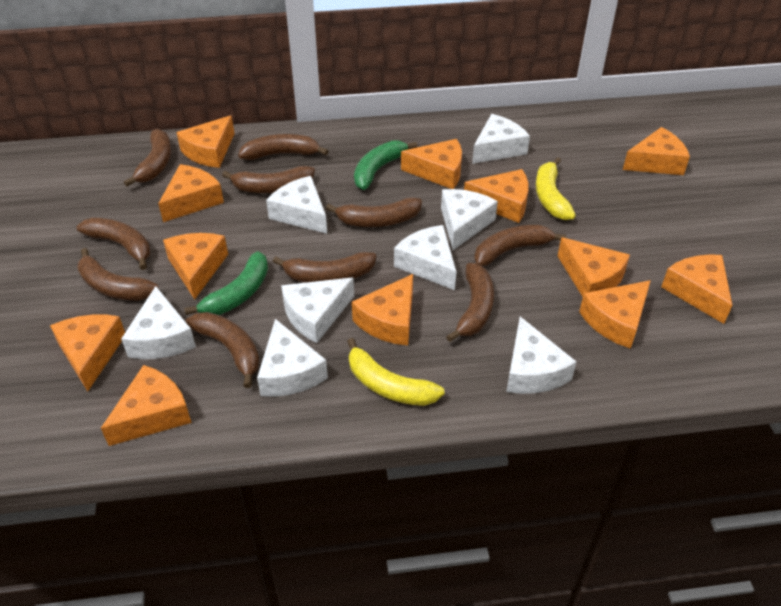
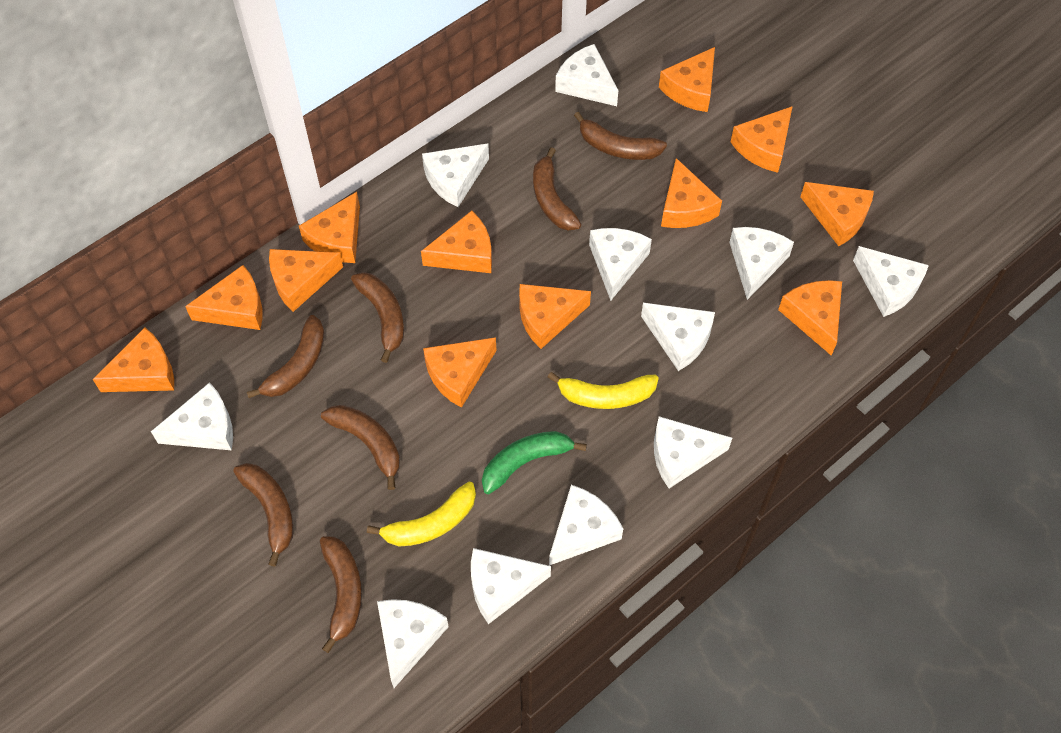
brown banana: 10 -> 7
green banana: 2 -> 1
white cheese: 8 -> 11

